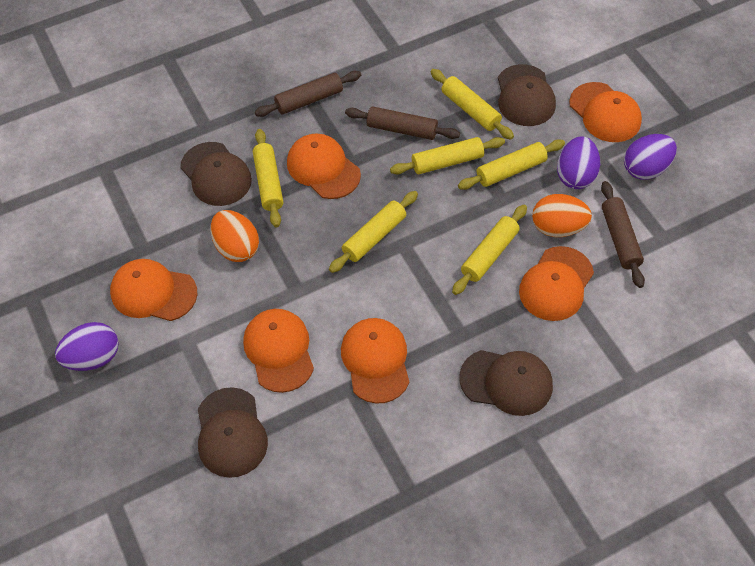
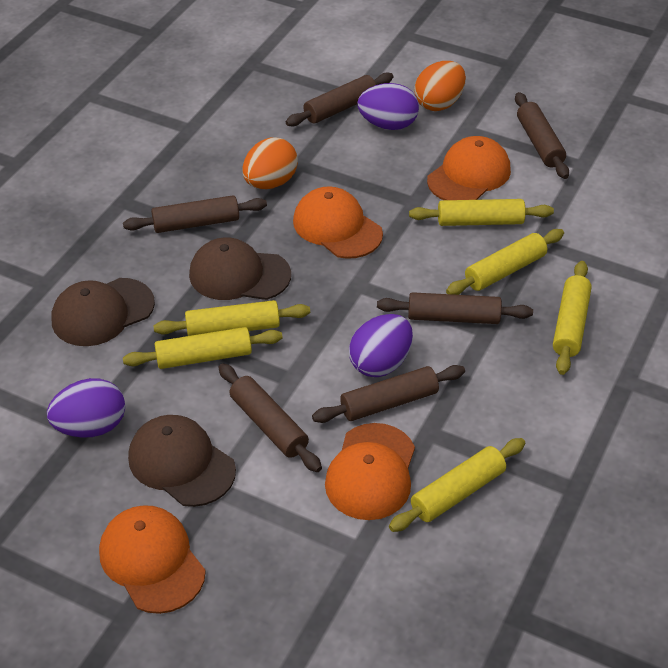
brown cap: 4 -> 3
brown rolling pin: 3 -> 6
orange cap: 6 -> 4

